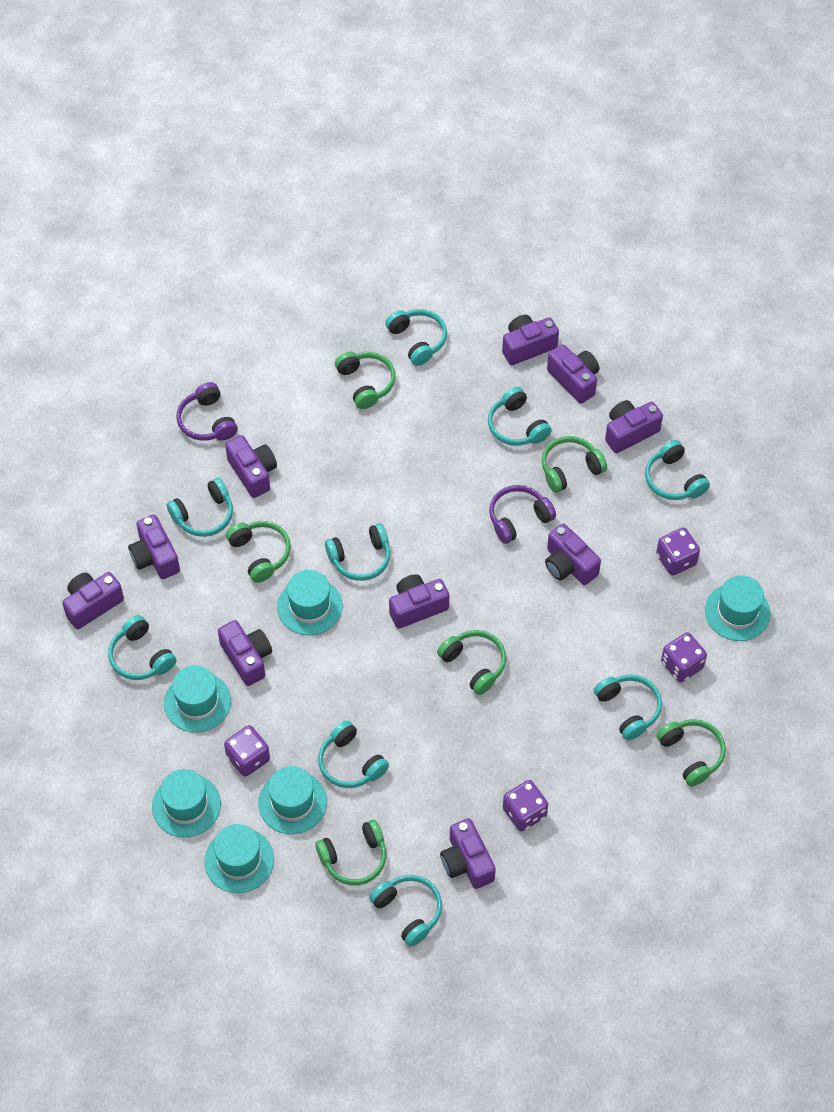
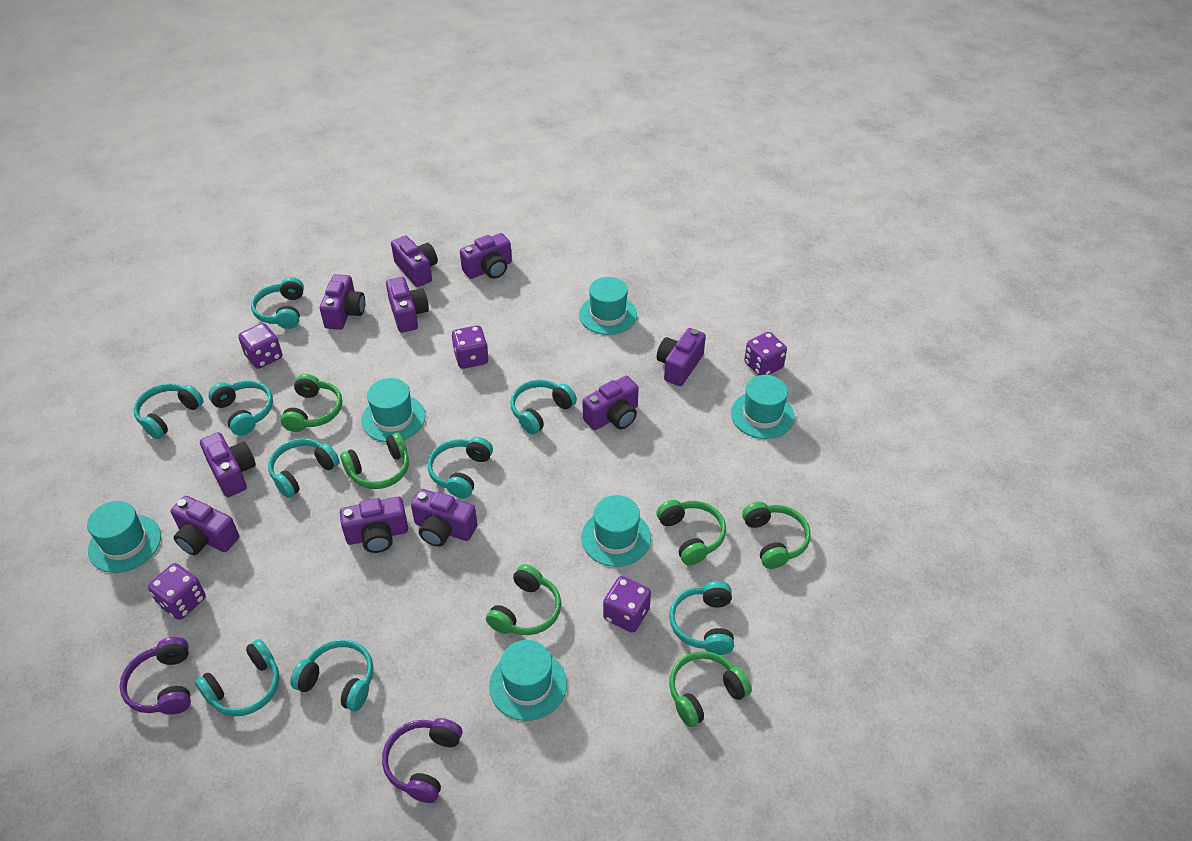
purple dice: 4 -> 5

